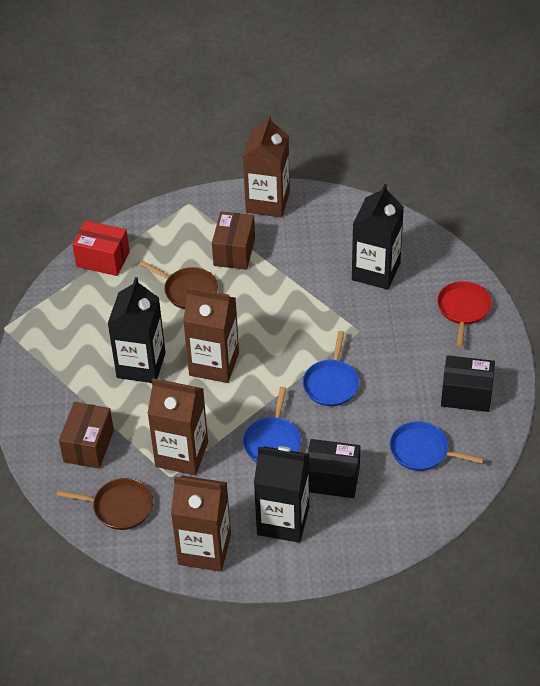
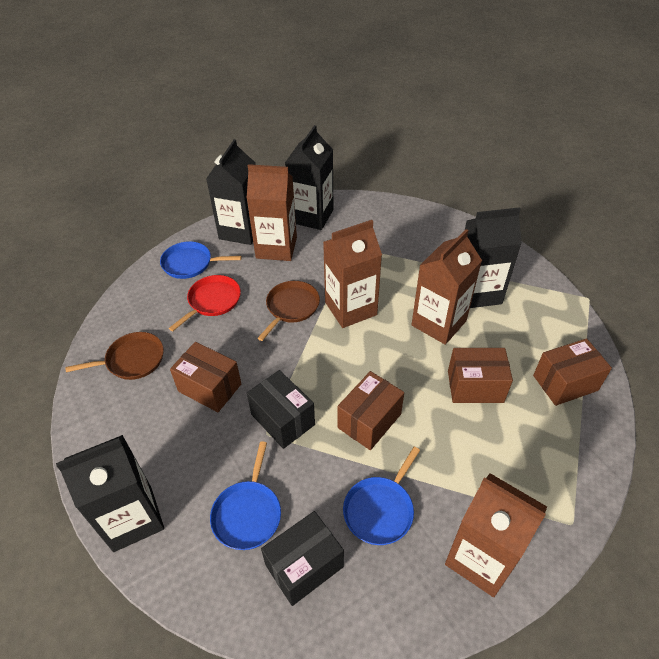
black carton: 3 -> 4
brown box: 2 -> 4
red box: 1 -> 0

